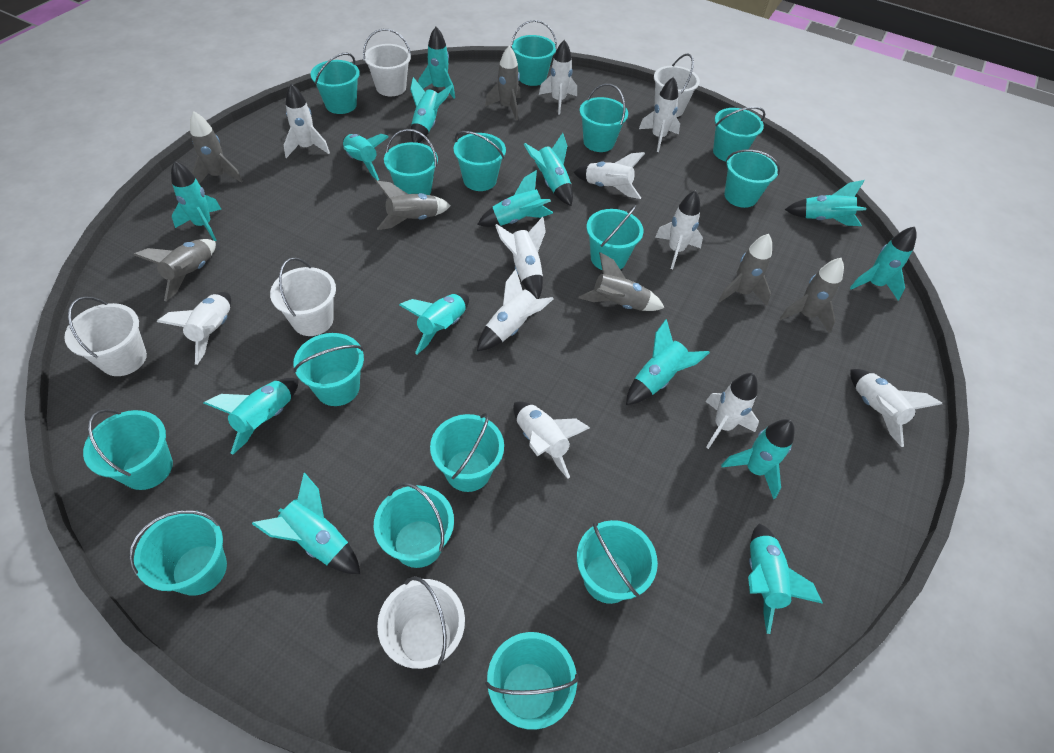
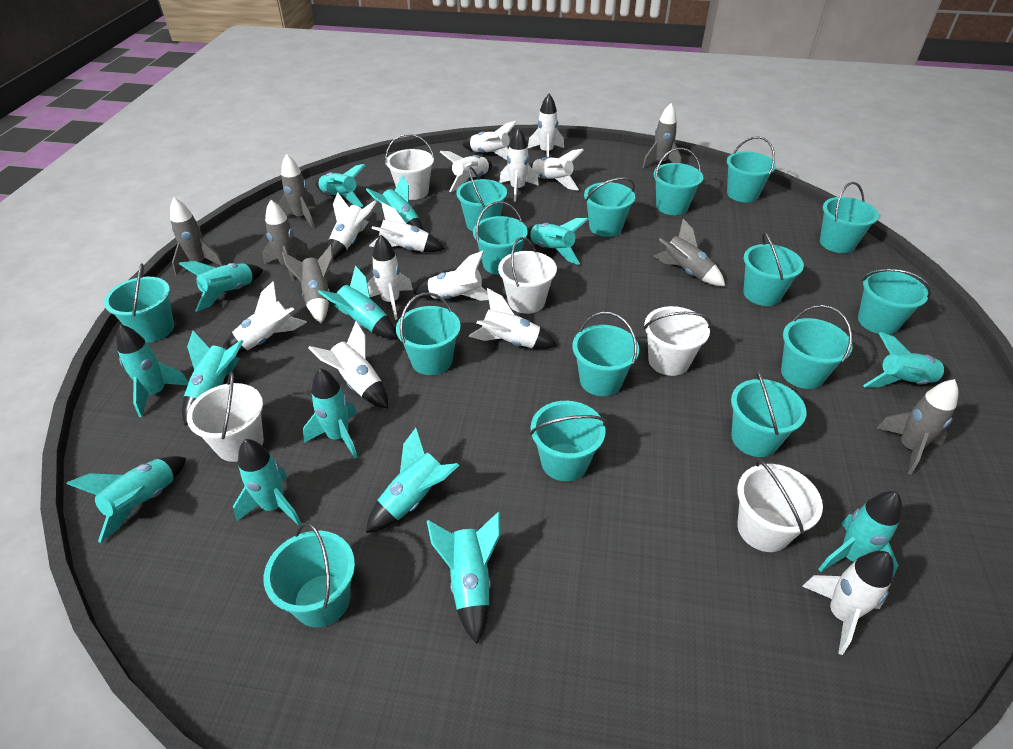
white rocket: 11 -> 13

